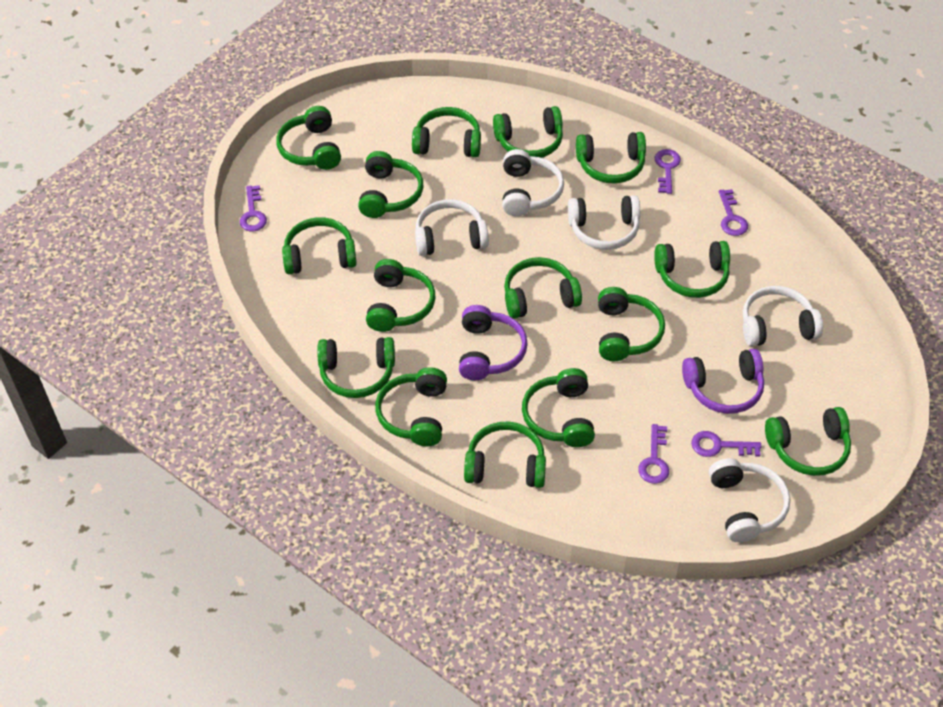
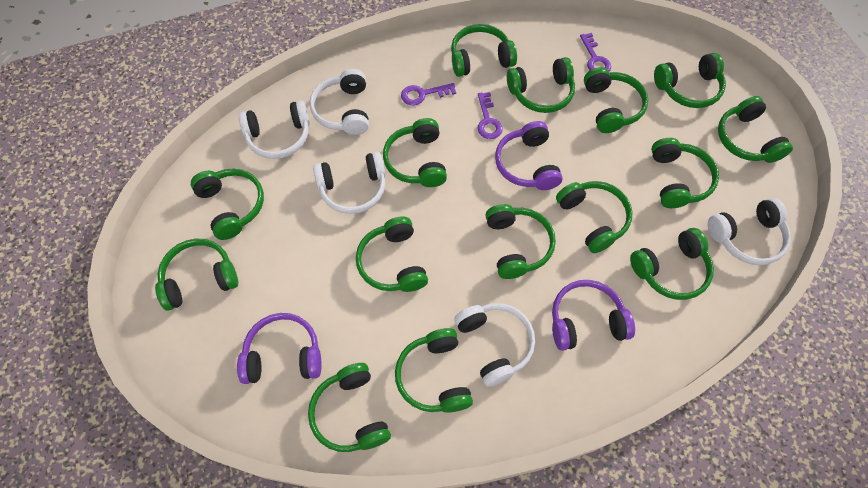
purple headphones: 2 -> 3
purple key: 5 -> 3

